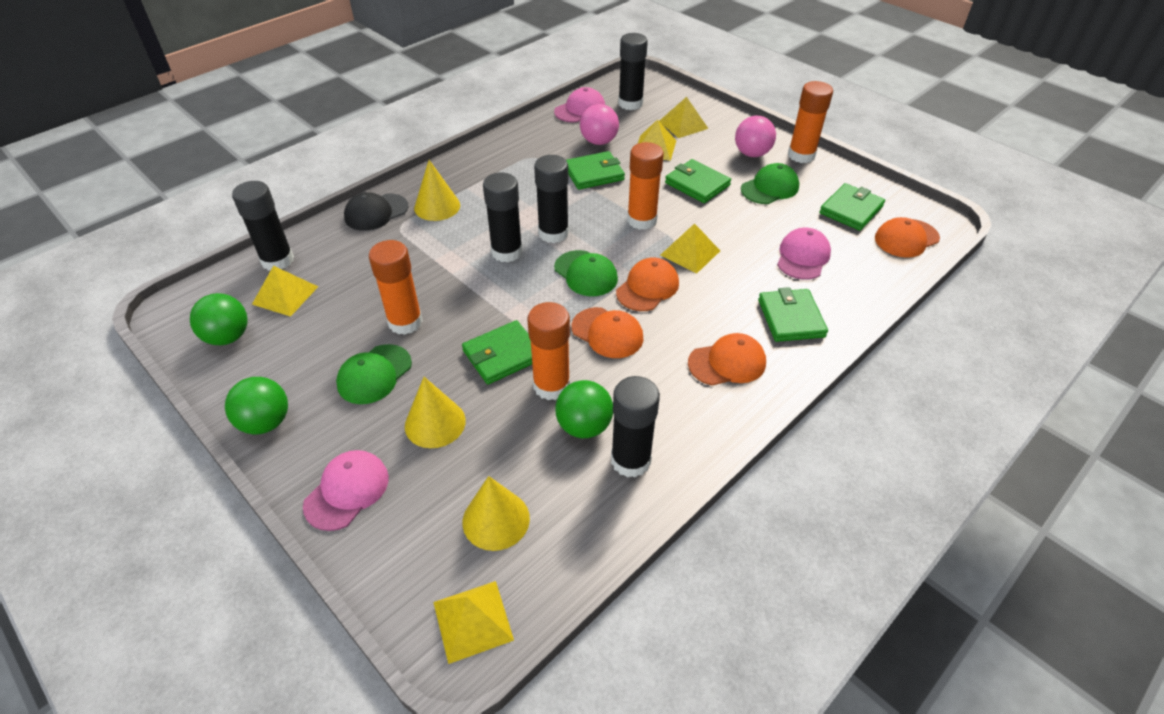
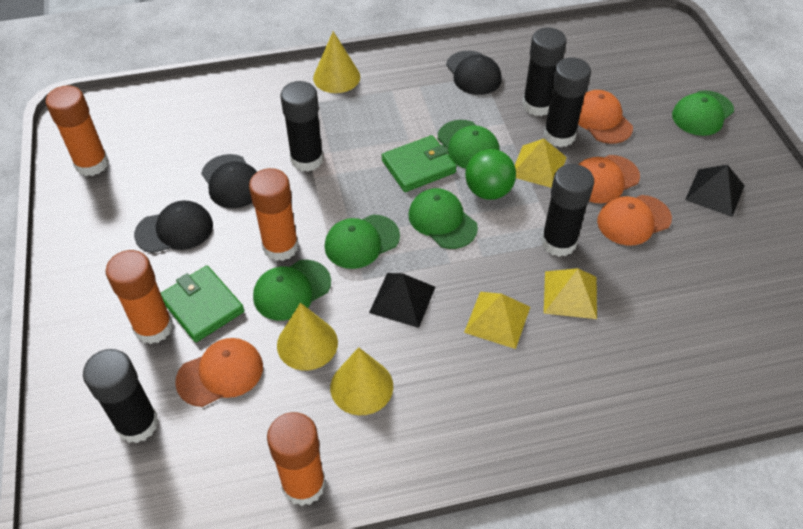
black cap: 1 -> 3
black pyramid: 0 -> 2
green ball: 3 -> 1
green cap: 3 -> 5
green wallet: 5 -> 2
pink ball: 2 -> 0
pink cap: 3 -> 0
yellow pyramid: 5 -> 3

